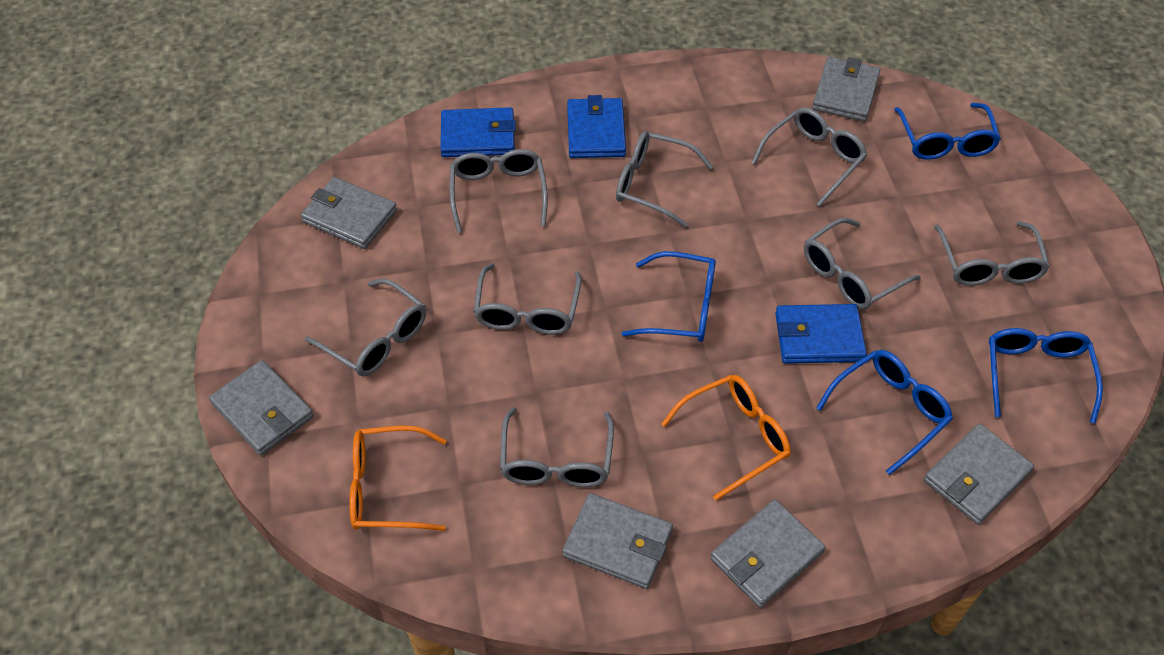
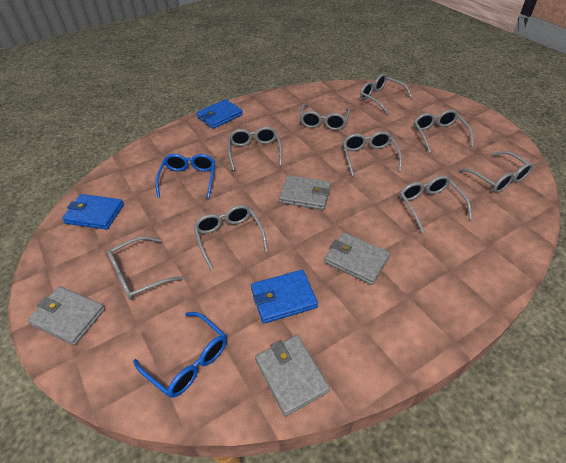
blue glasses: 4 -> 2
grey glasses: 8 -> 9
grey wallet: 6 -> 4
orange glasses: 2 -> 0

